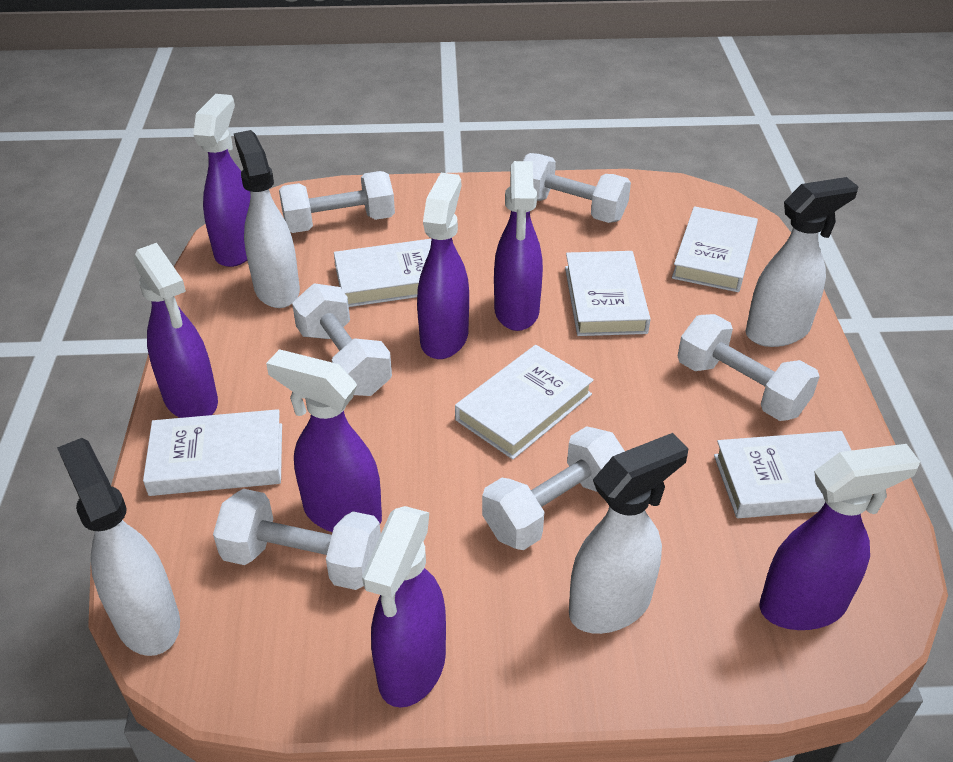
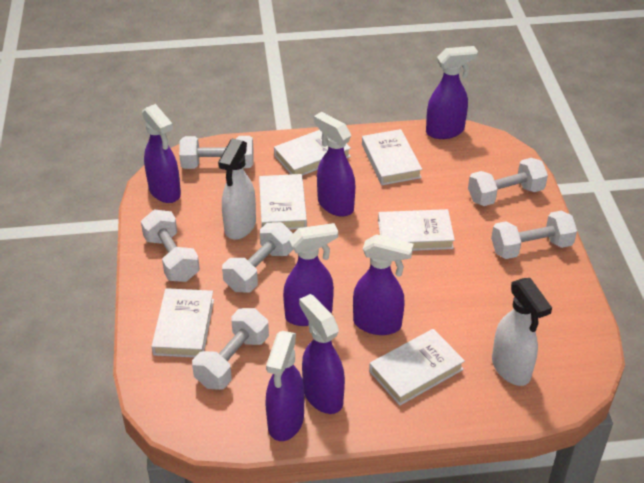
white spray bottle: 4 -> 2

